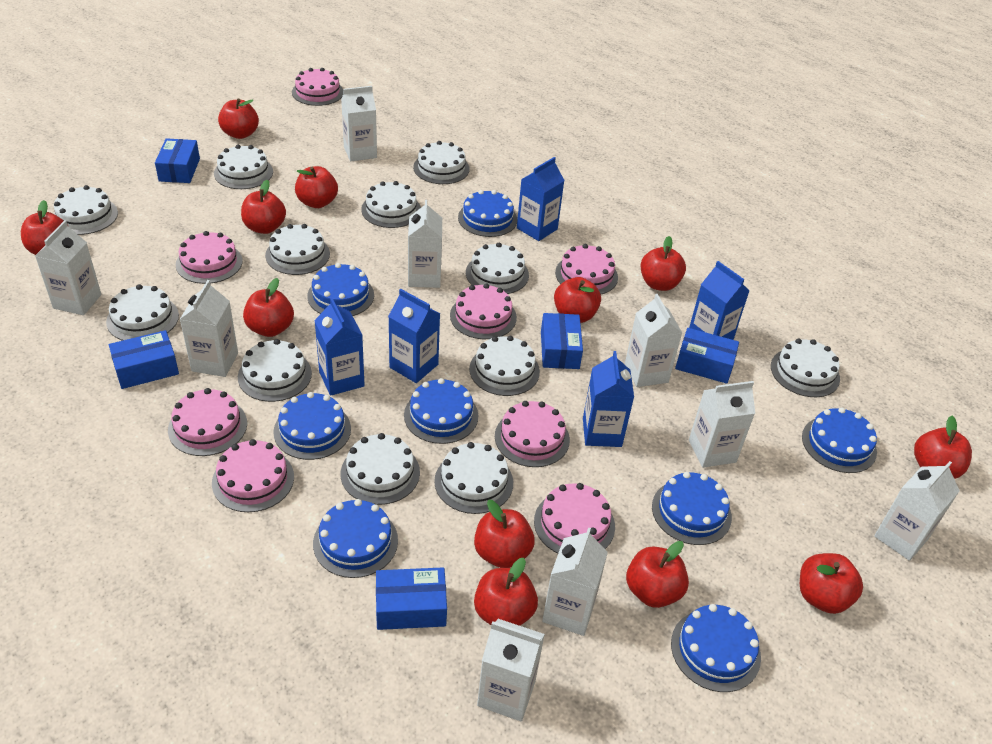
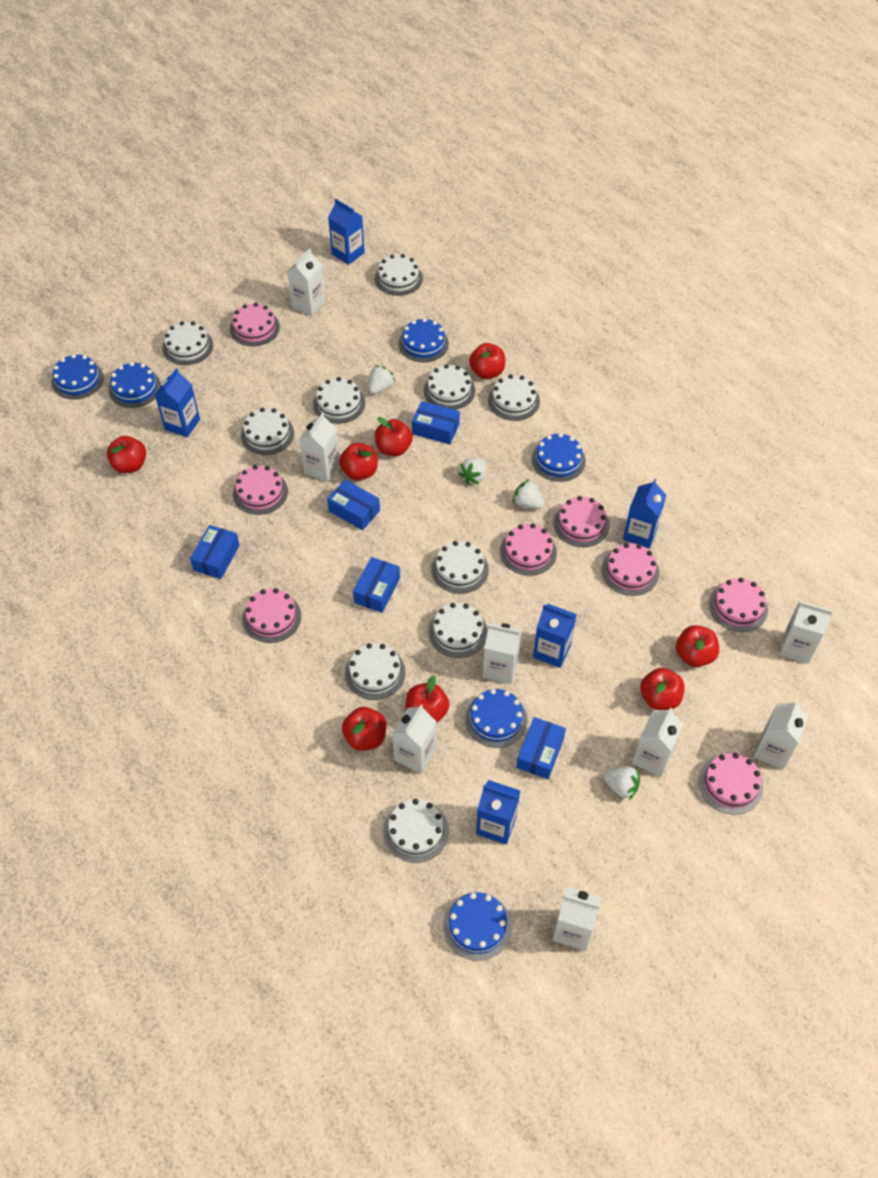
blue cake: 8 -> 6
red apple: 12 -> 8
white cake: 12 -> 10
white carton: 9 -> 8
white strawberry: 0 -> 4

